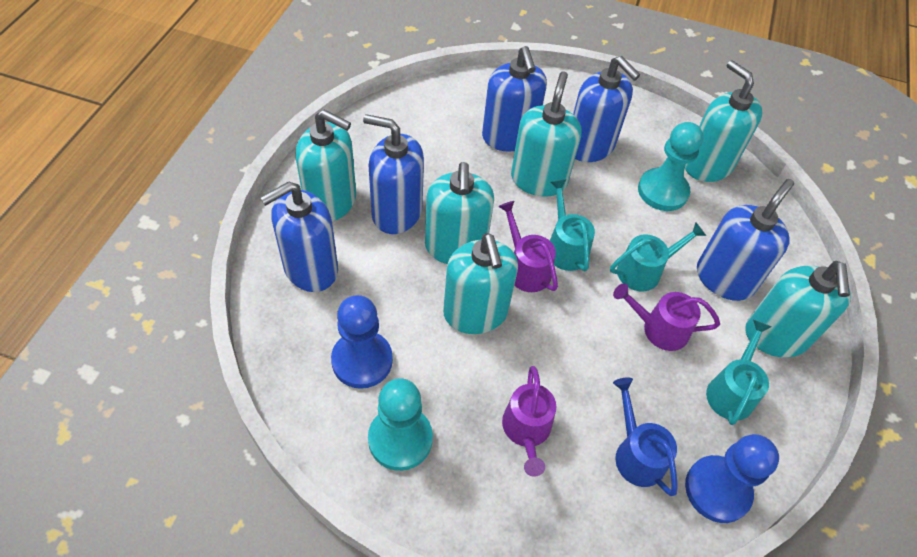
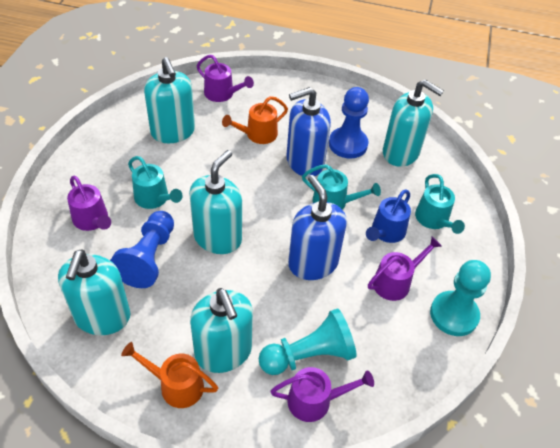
blue soap dispenser: 5 -> 2
orange watering can: 0 -> 2
purple watering can: 3 -> 4
turquoise soap dispenser: 6 -> 5

